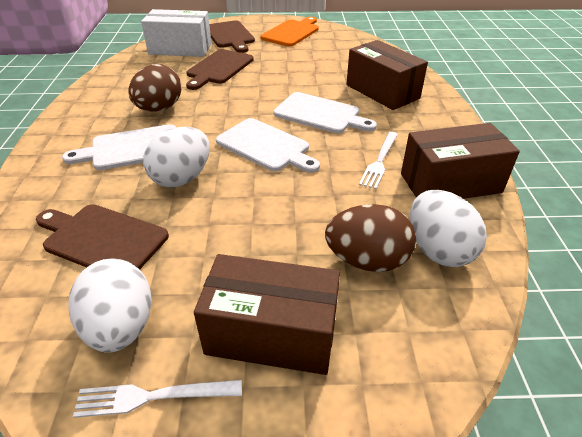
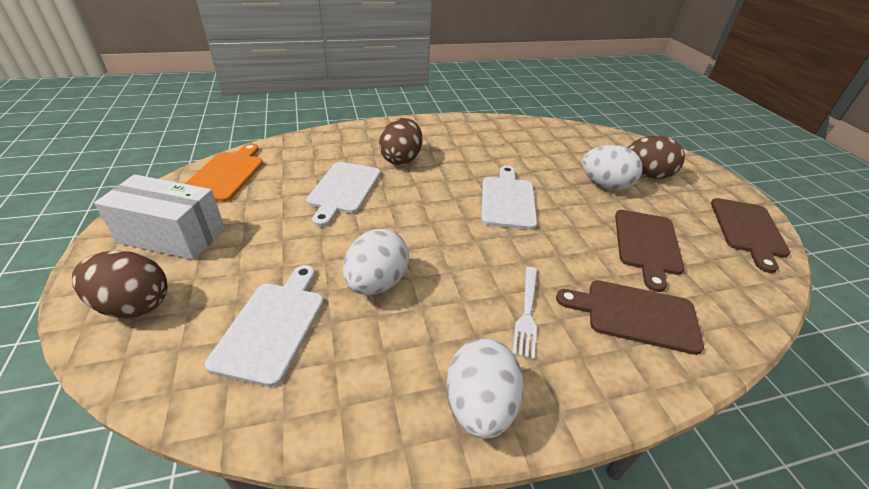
brown box: 3 -> 0
brown egg: 2 -> 3
white fork: 2 -> 1

